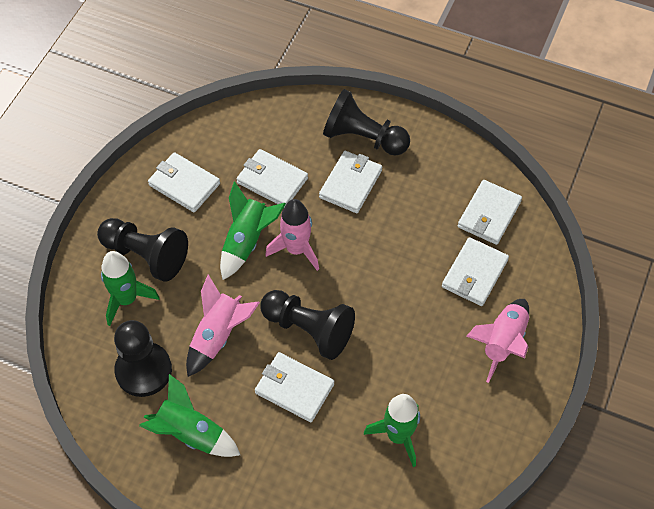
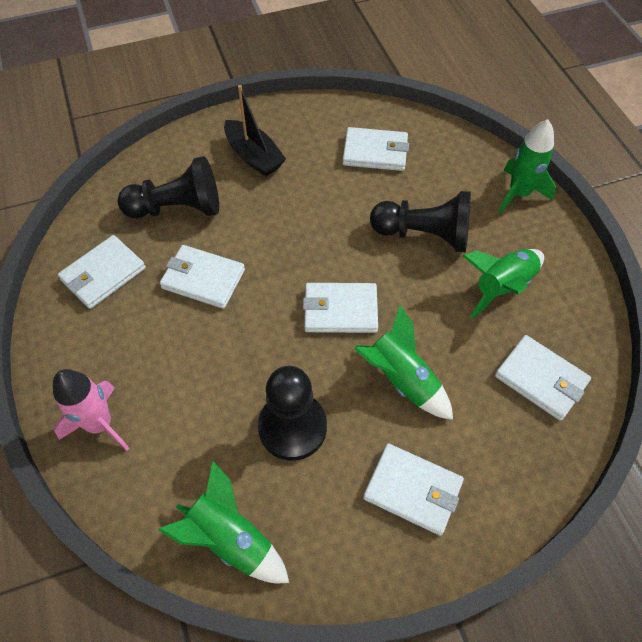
black boat: 0 -> 1
black pawn: 4 -> 3
pink rocket: 3 -> 1

